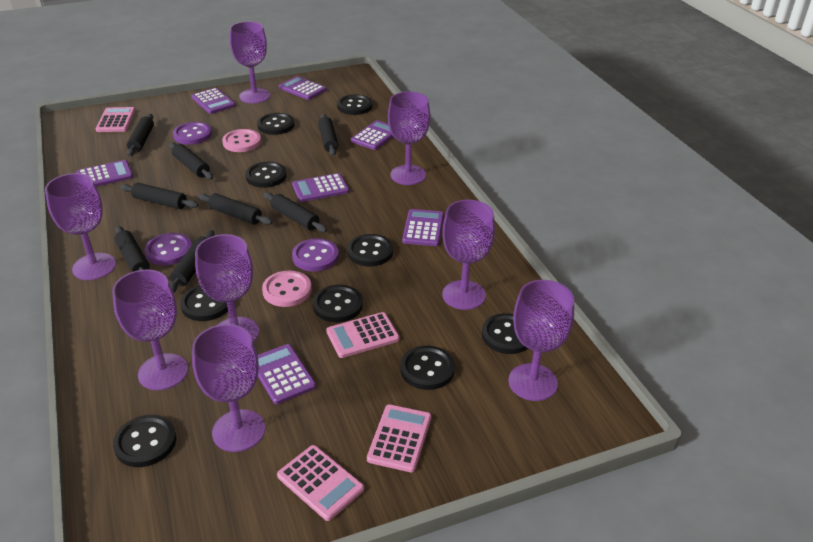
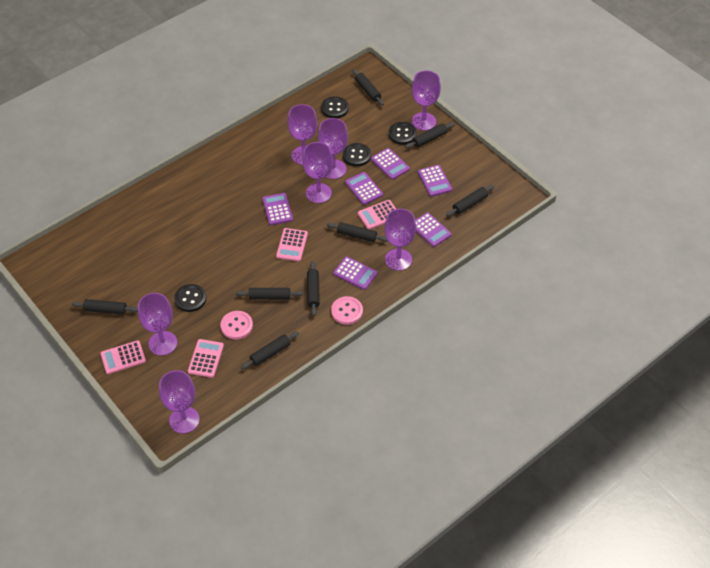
black button: 9 -> 4
purple button: 3 -> 0
purple calculator: 7 -> 6
purple goblet: 8 -> 7

